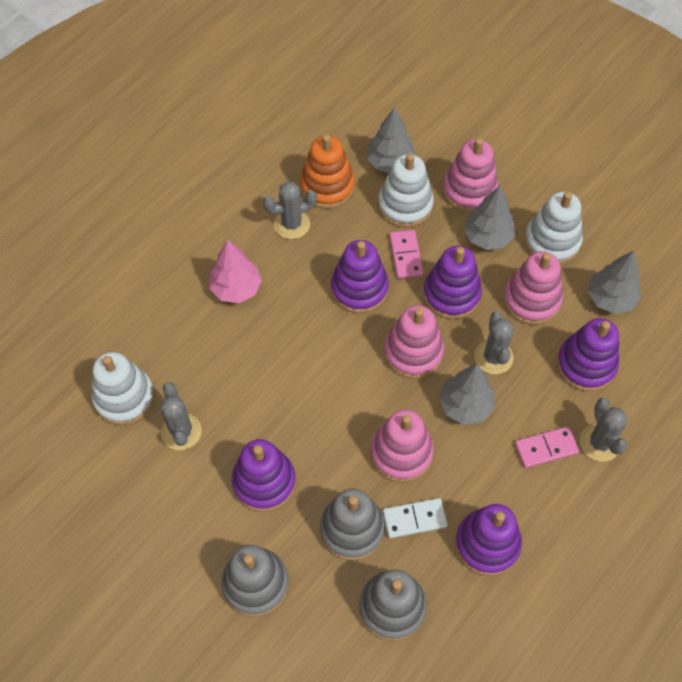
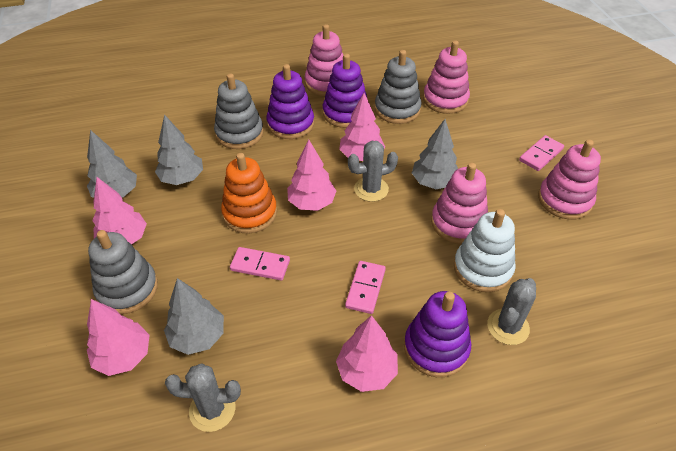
grey cactus: 4 -> 3
pink domino: 2 -> 3
pink tree: 1 -> 5
purple stacking toy: 5 -> 3
white domino: 1 -> 0
white stacking toy: 3 -> 1

